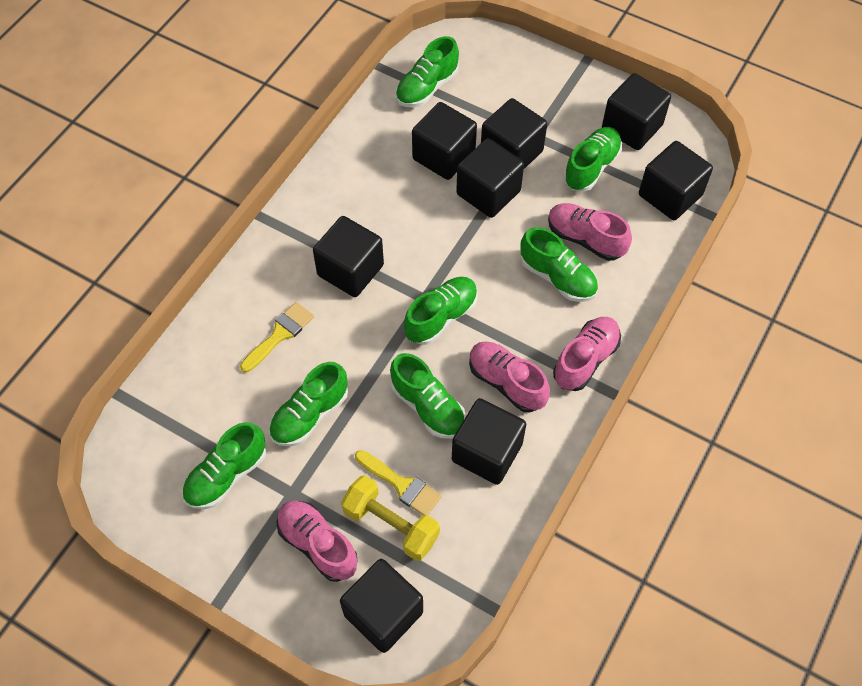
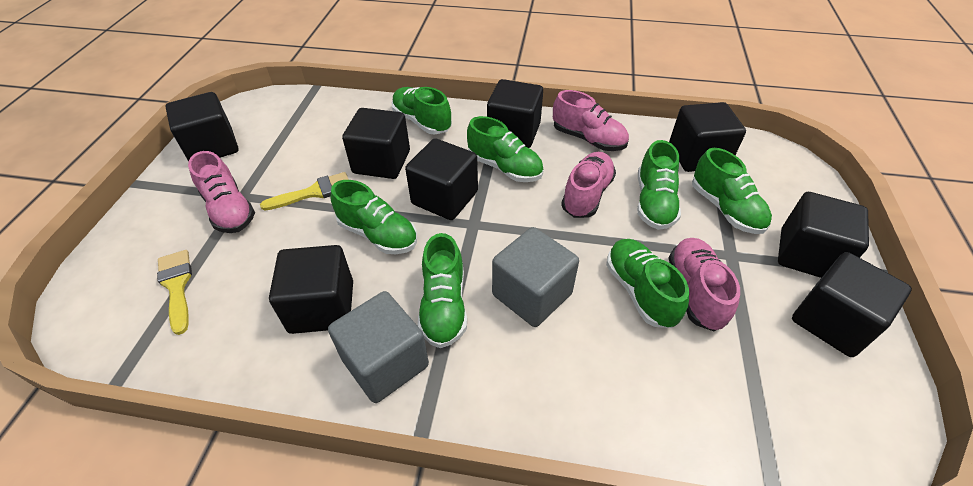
grey cube: 0 -> 2
yellow dumbbell: 1 -> 0

